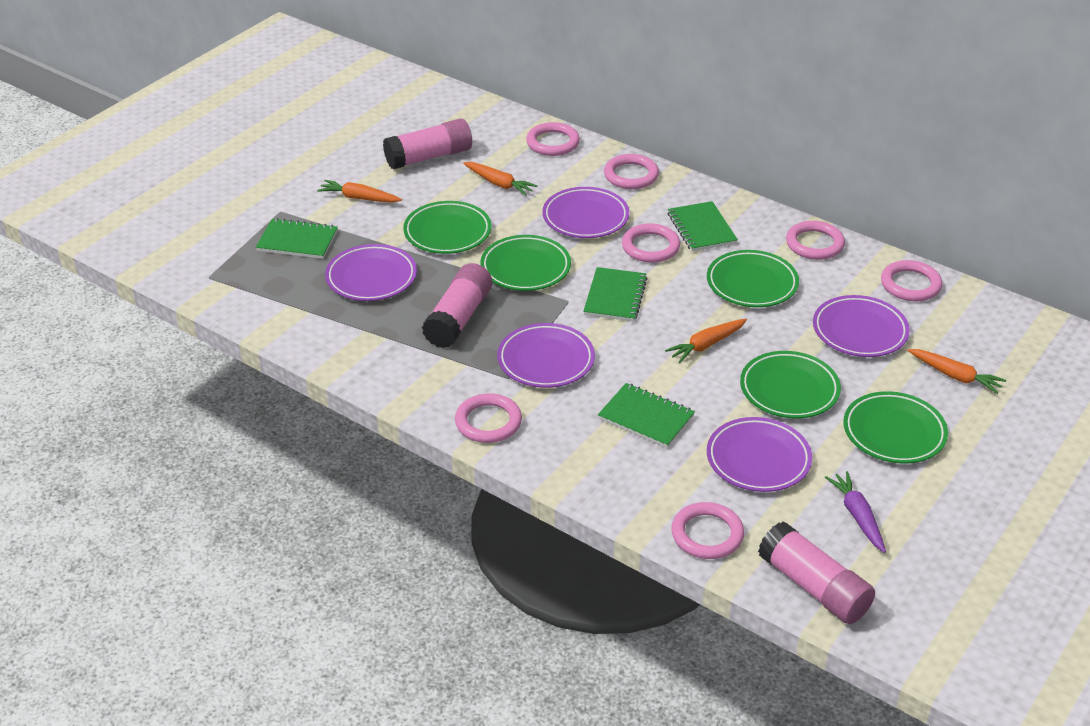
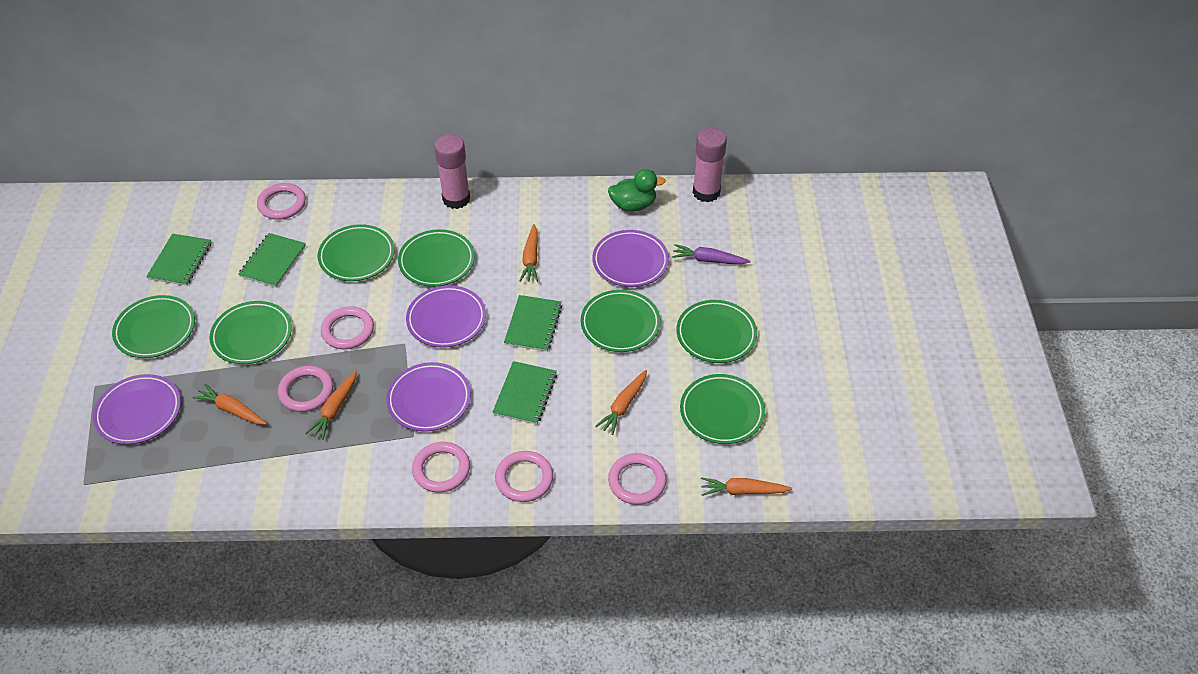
green duck: 0 -> 1
green plate: 5 -> 7
orange carrot: 4 -> 5
pink glue stick: 3 -> 2
pink ring: 7 -> 6
purple plate: 5 -> 4

